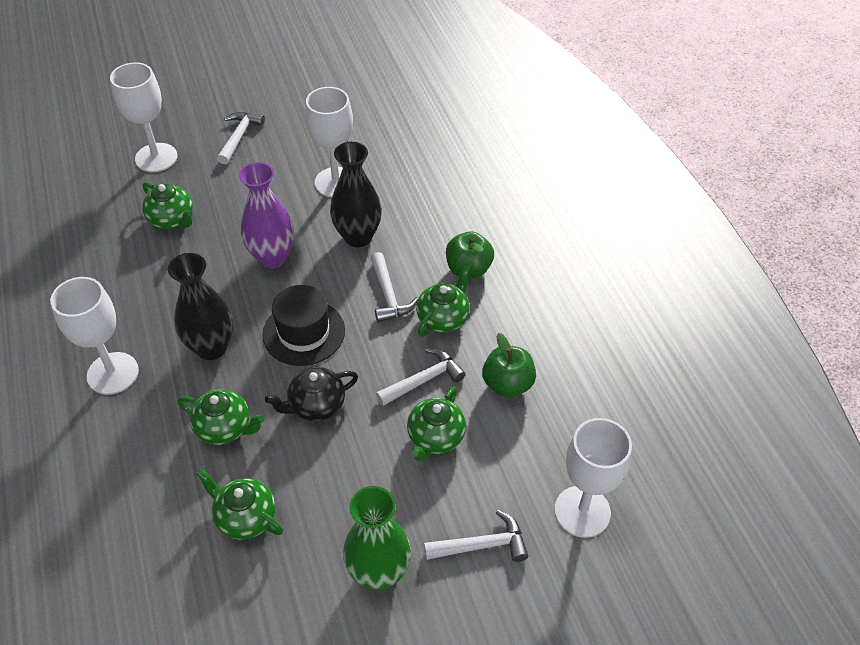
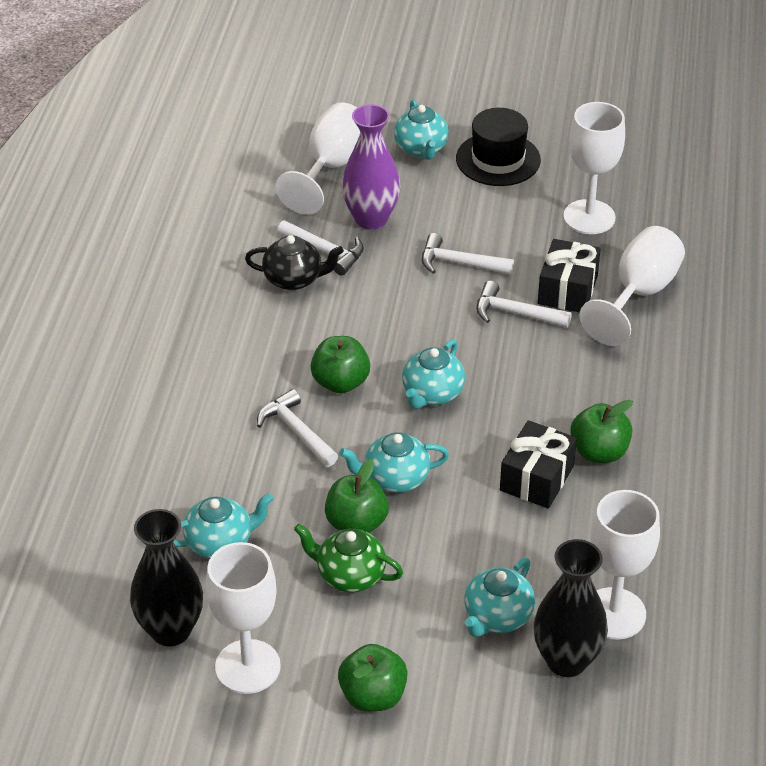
black gift: 0 -> 2
green apple: 2 -> 4
green teapot: 5 -> 1
green vase: 1 -> 0
turquoise teapot: 0 -> 5
white goblet: 4 -> 5

